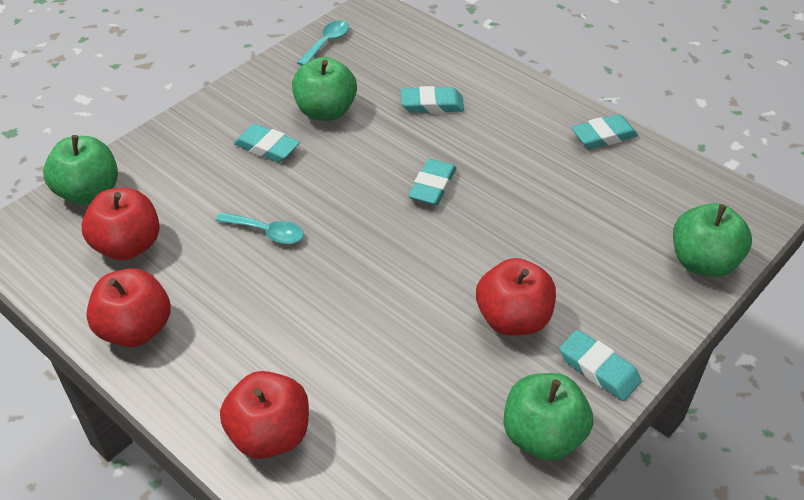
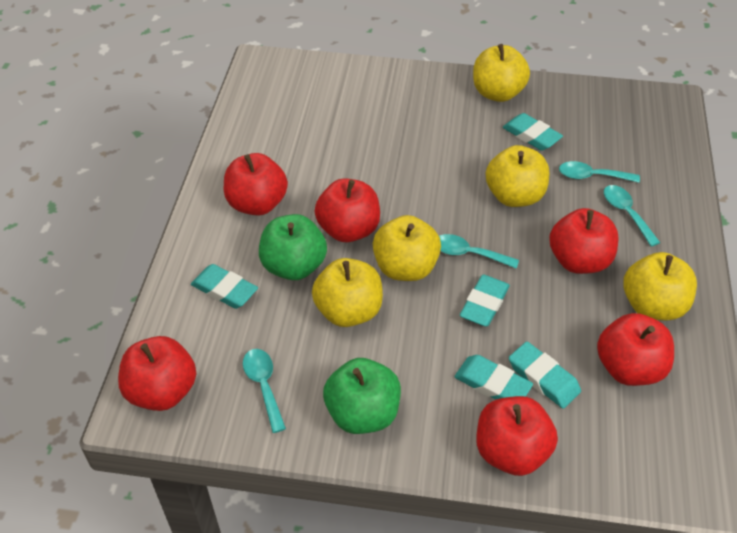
green apple: 4 -> 2
red apple: 4 -> 6
turquoise spoon: 2 -> 4
yellow apple: 0 -> 5

